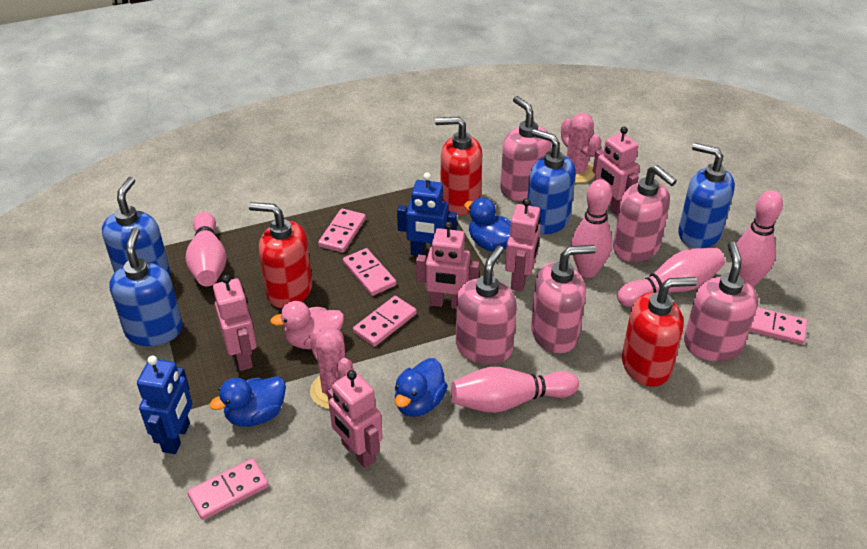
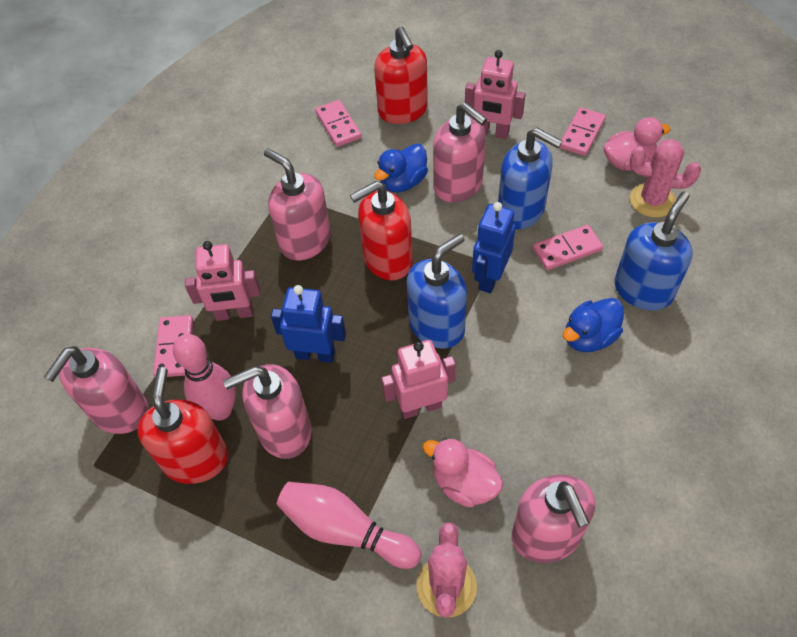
blue duck: 3 -> 2
blue soap dispenser: 4 -> 3
pink bowling pin: 5 -> 2
pink domino: 5 -> 4
pink duck: 1 -> 2
pink robot: 5 -> 3

